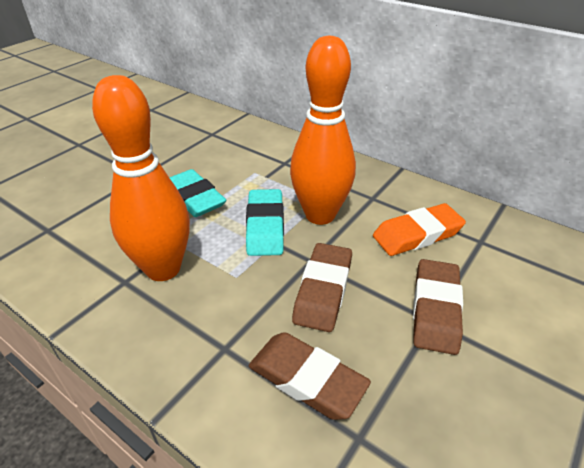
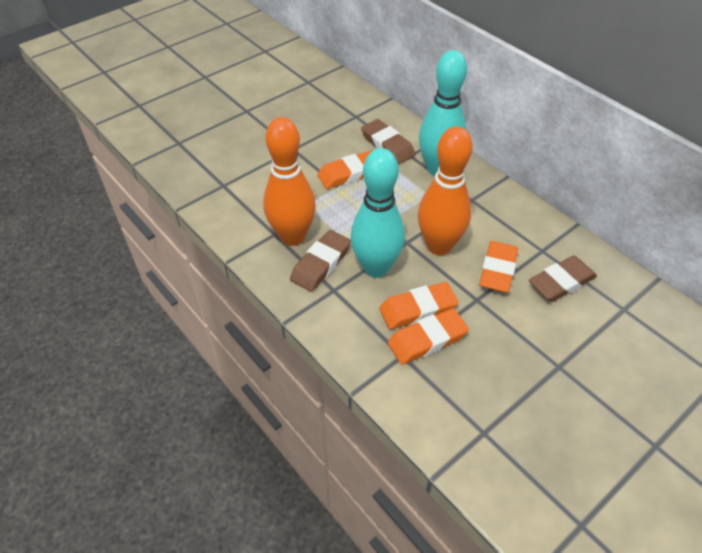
orange eraser: 1 -> 4
turquoise bowling pin: 0 -> 2
turquoise eraser: 2 -> 0

